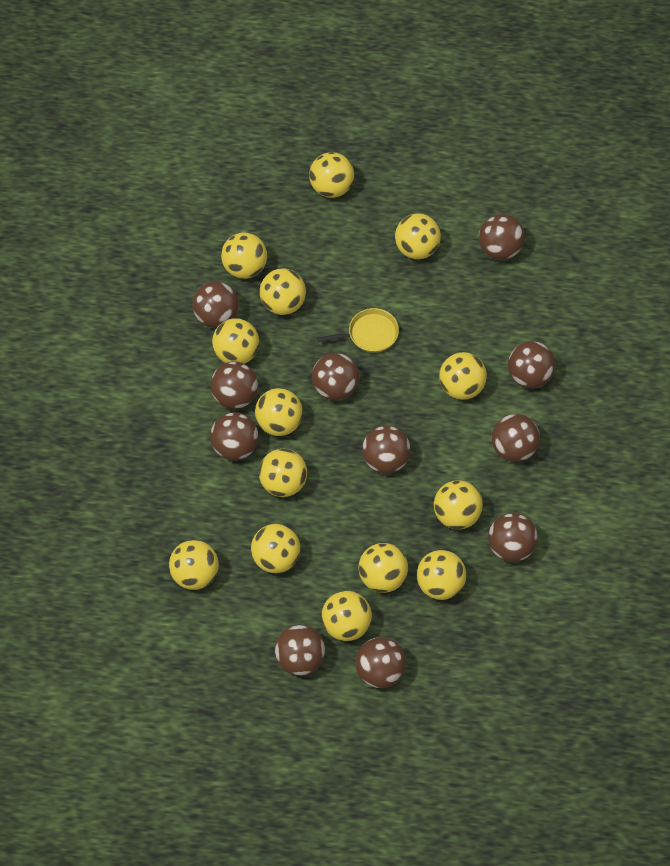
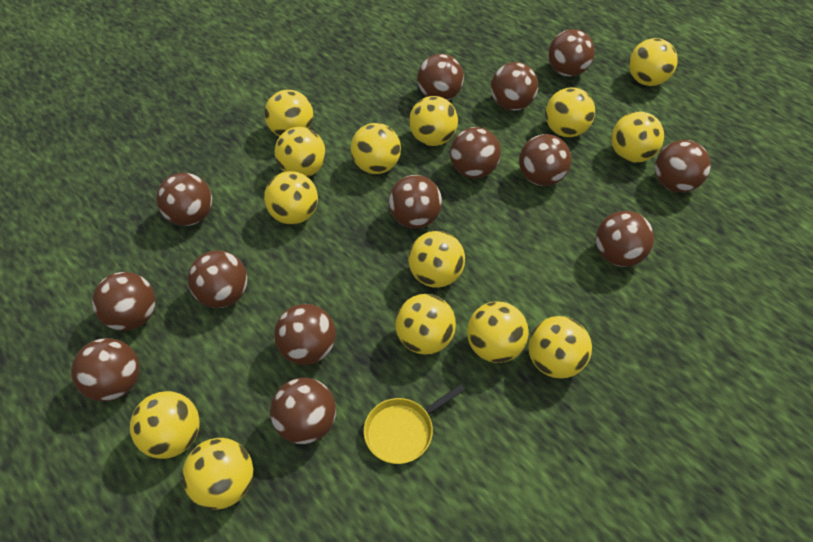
brown ball: 11 -> 14

